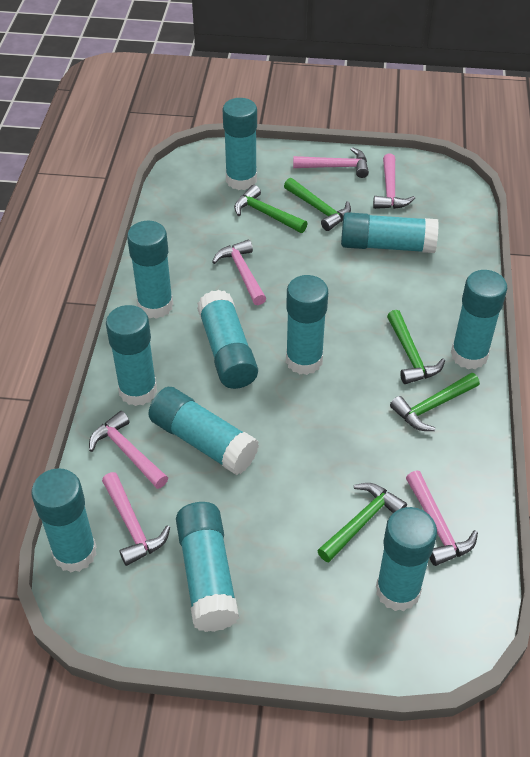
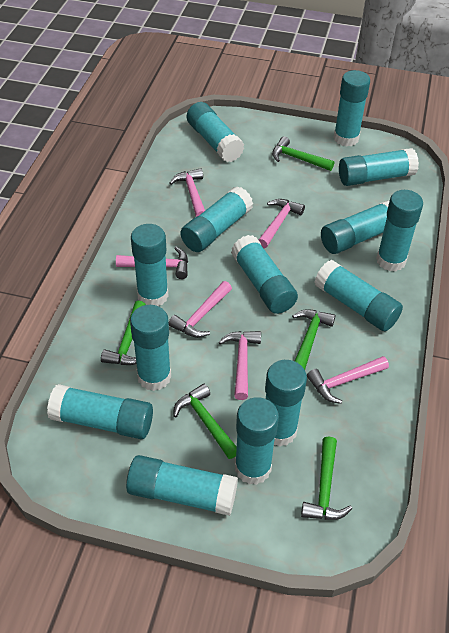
turquoise glue stick: 11 -> 14

